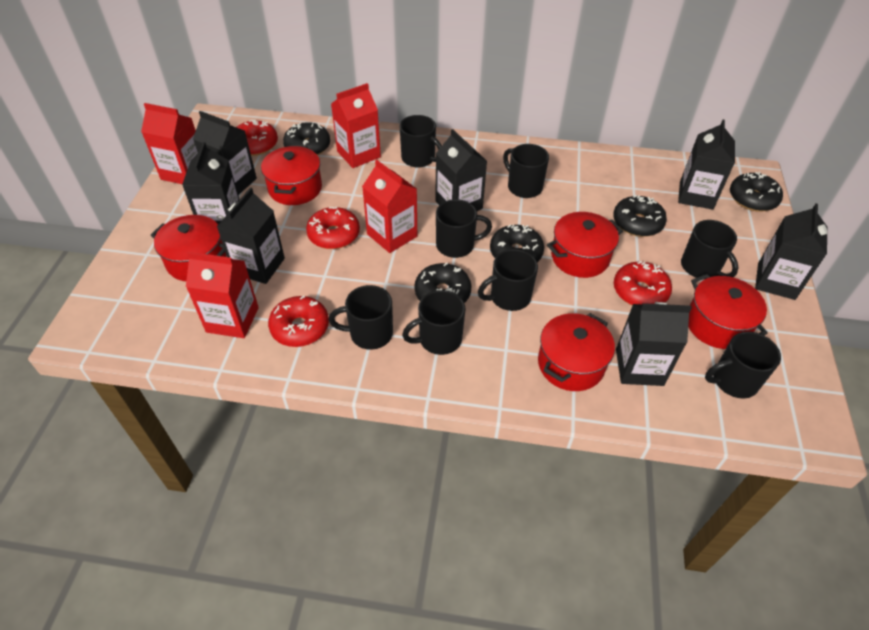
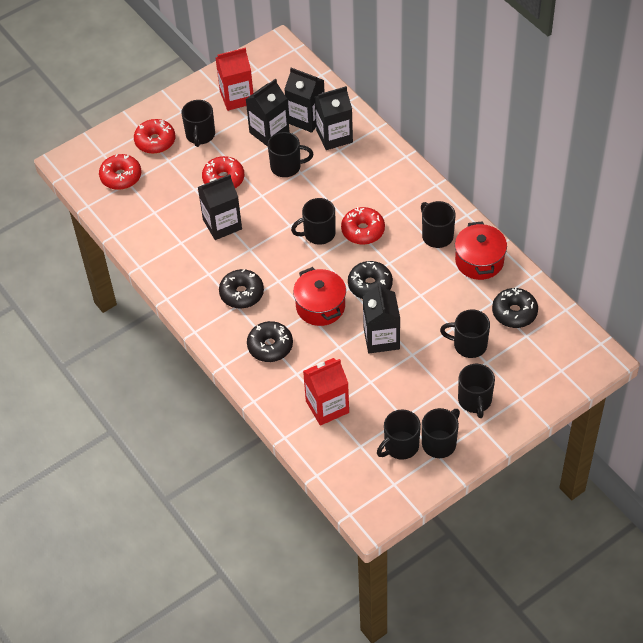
black carton: 7 -> 5
black donut: 5 -> 4
red carton: 4 -> 2
red pot: 5 -> 2

